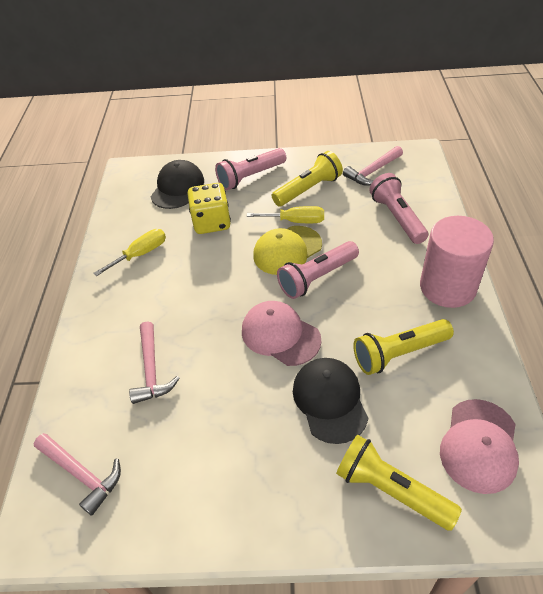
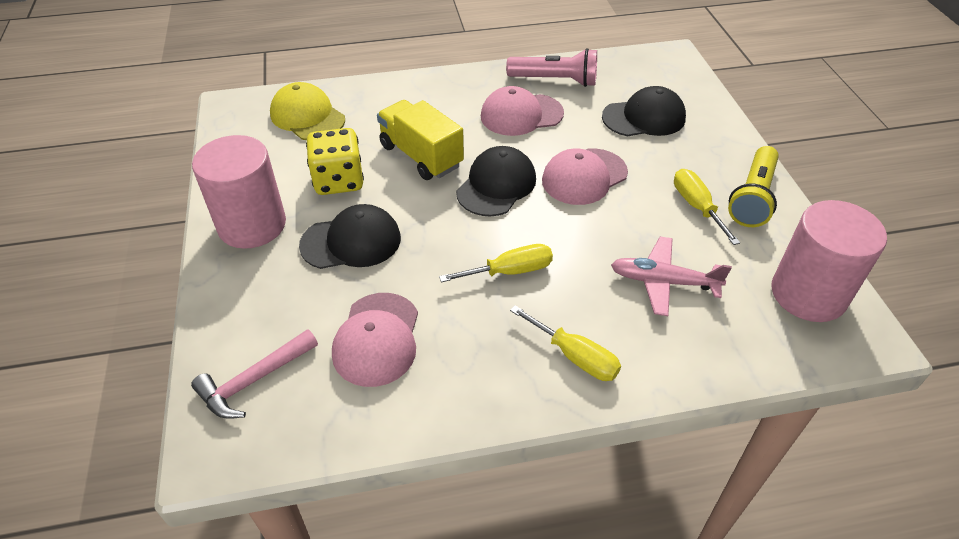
black cap: 2 -> 3
pink cap: 2 -> 3
pink cylinder: 1 -> 2
pink flashlight: 3 -> 1
pink hammer: 3 -> 1
pink plane: 0 -> 1
yellow flashlight: 3 -> 1
yellow screwdriver: 2 -> 3
yellow truck: 0 -> 1

